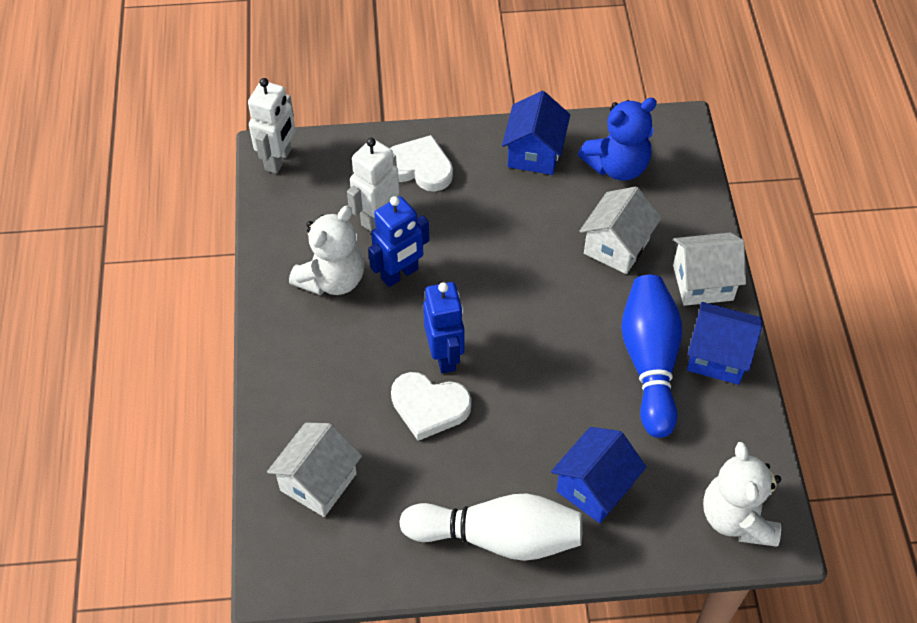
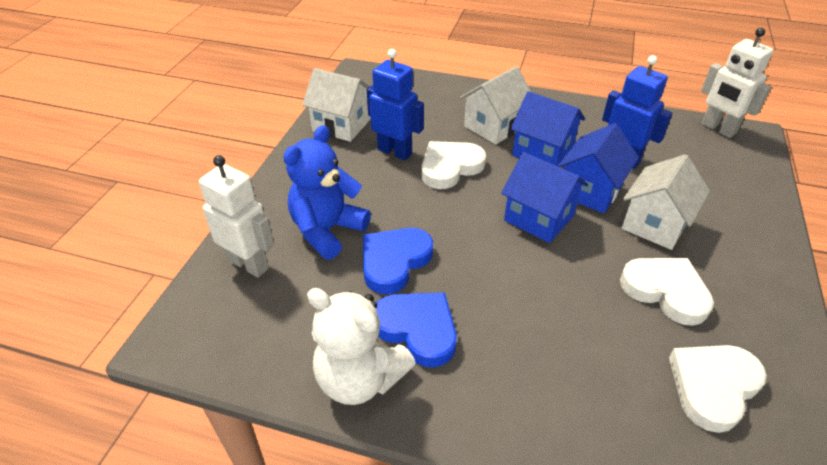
blue bowling pin: 1 -> 0
blue heart: 0 -> 2
white bowling pin: 1 -> 0
white heart: 2 -> 3
white teddy bear: 2 -> 1

